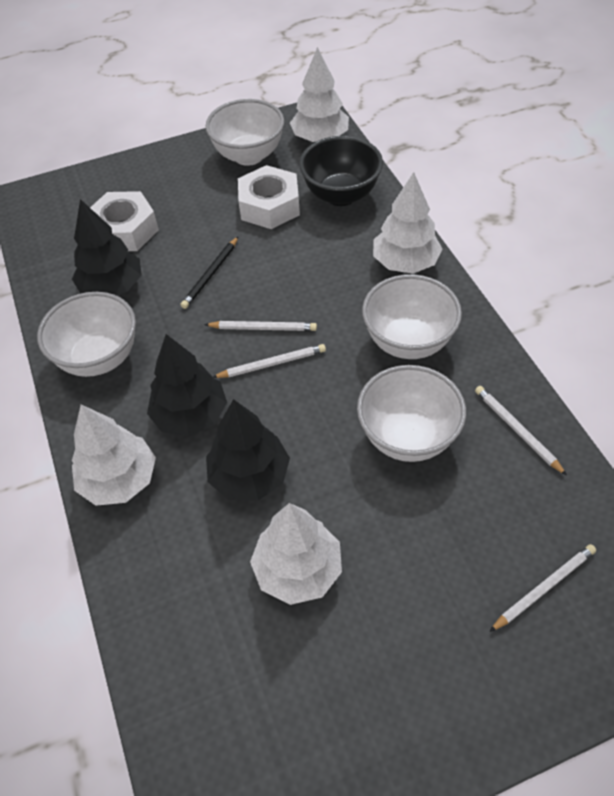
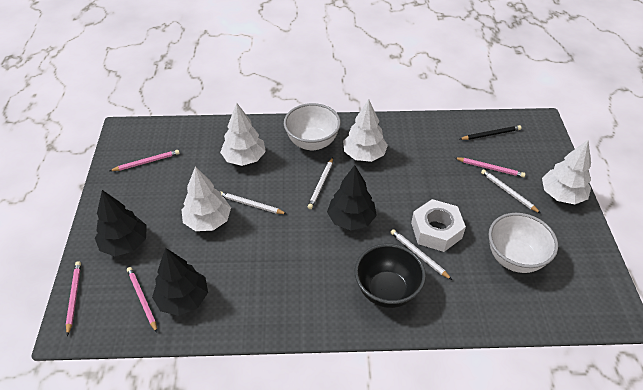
pink pencil: 0 -> 4
white bowl: 4 -> 2
white nut: 2 -> 1

